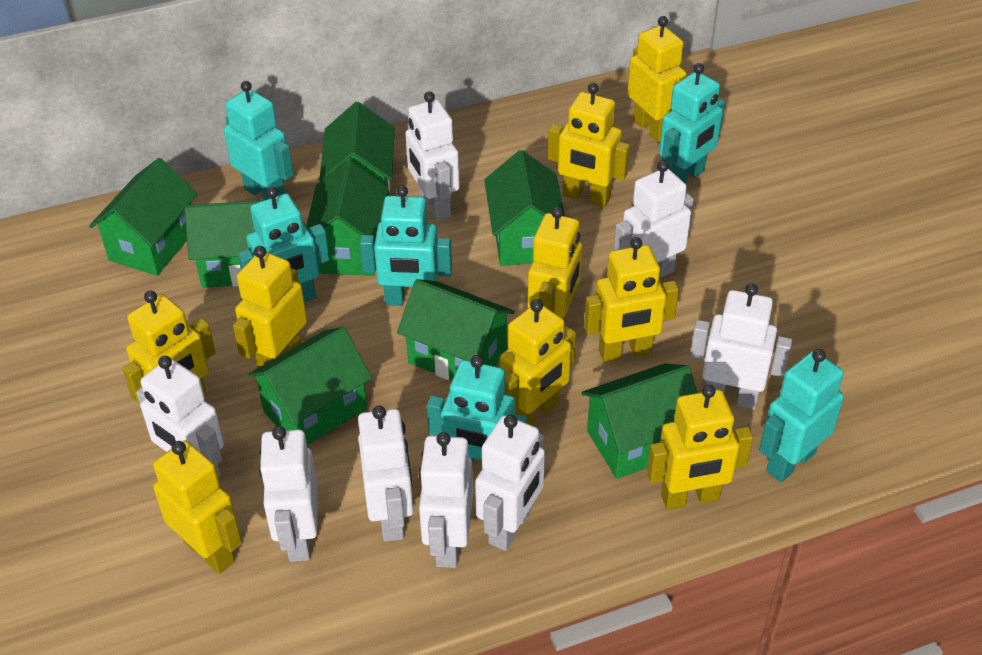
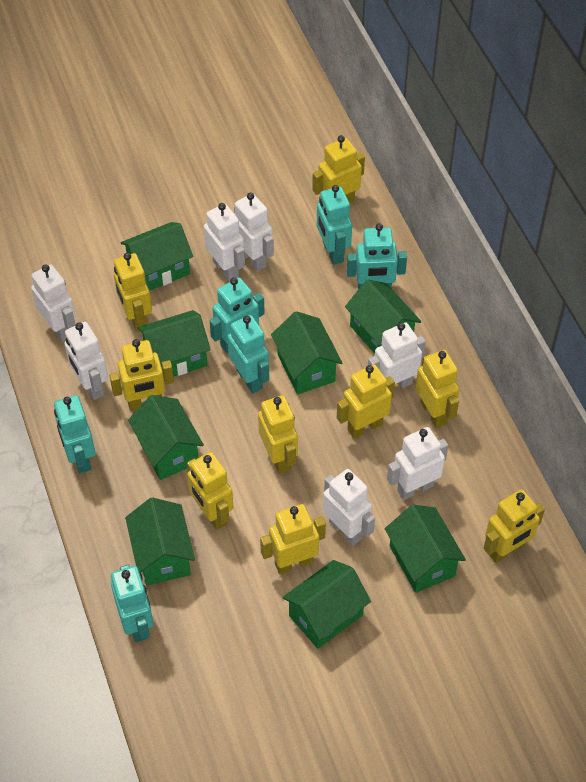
white robot: 8 -> 7

